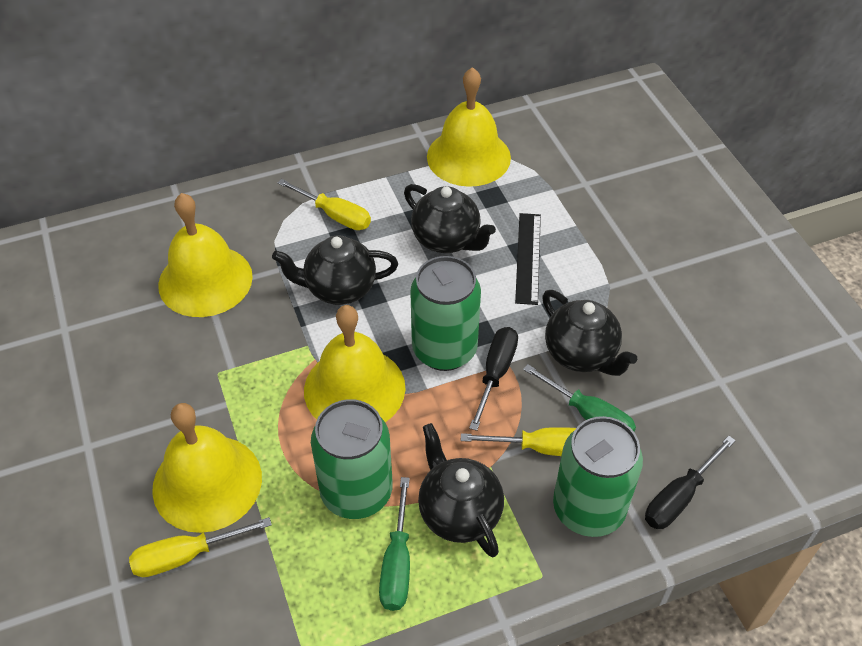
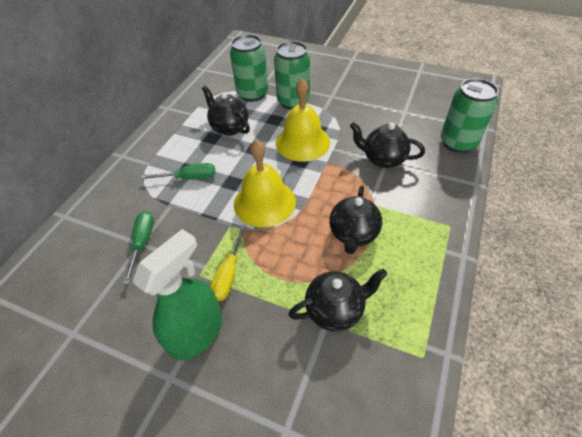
black ruler: 1 -> 0
black screwdriver: 2 -> 0
green spray bottle: 0 -> 1
yellow bell: 4 -> 2
yellow screwdriver: 3 -> 1

